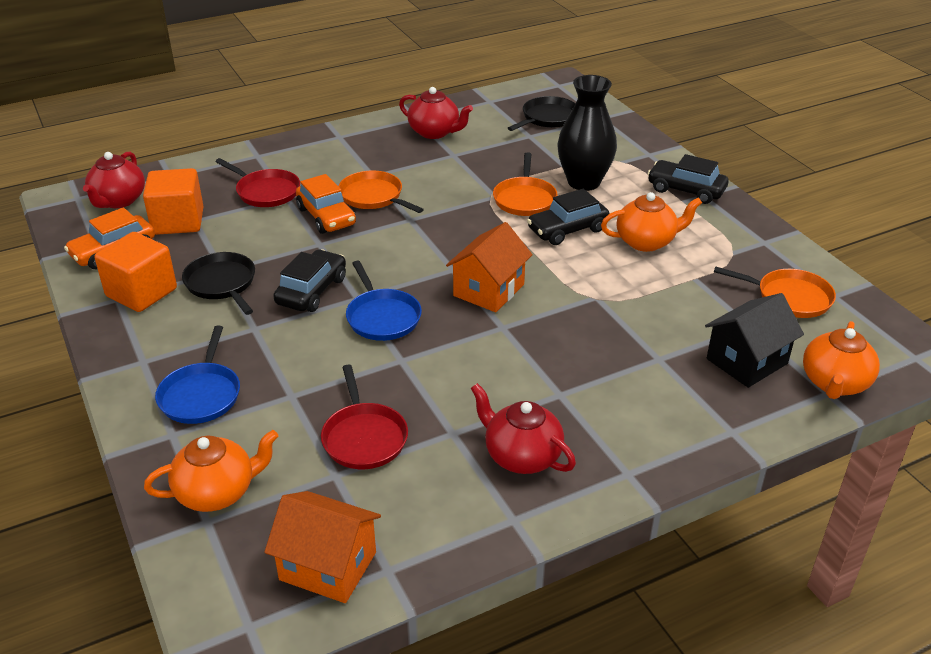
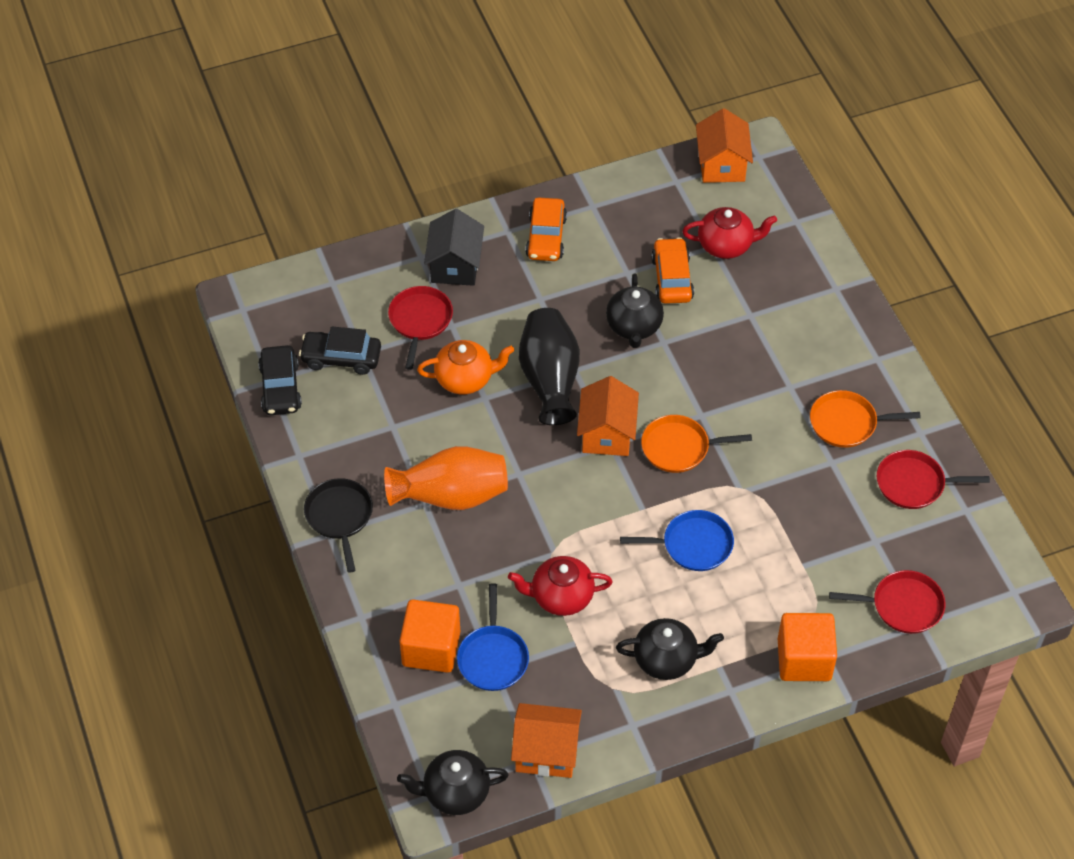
black car: 3 -> 2
black pan: 2 -> 1
black teapot: 0 -> 3
orange house: 2 -> 3
orange pan: 3 -> 2
orange teapot: 3 -> 1
orange vase: 0 -> 1
red pan: 2 -> 3
red teapot: 3 -> 2

